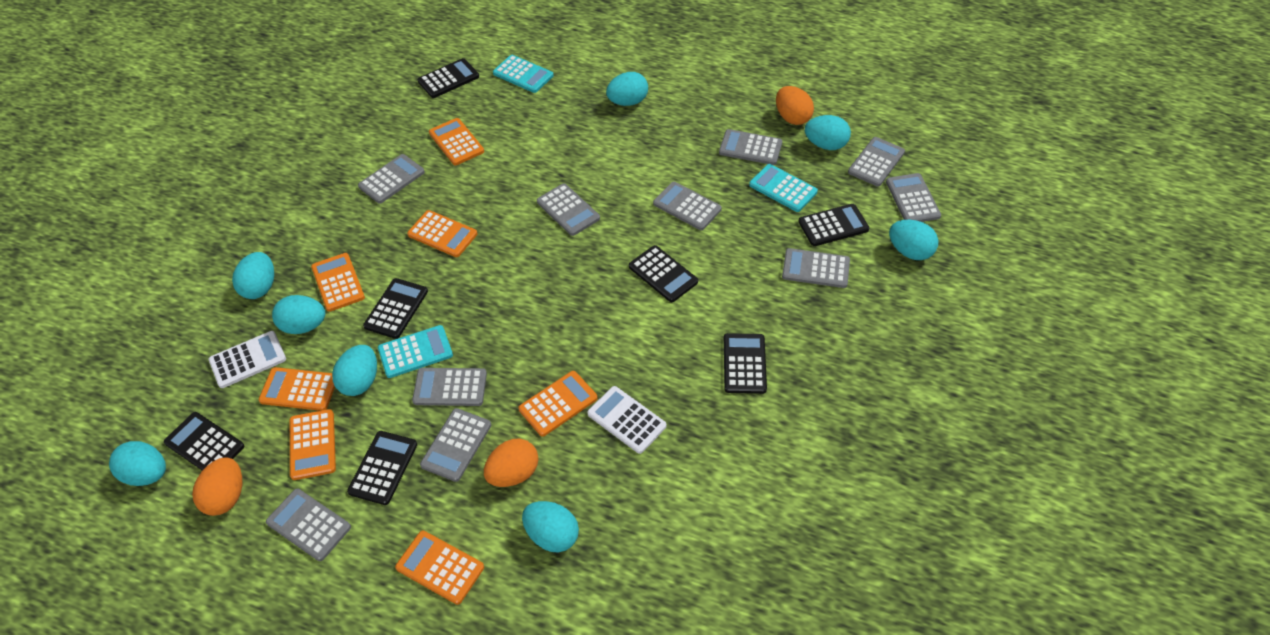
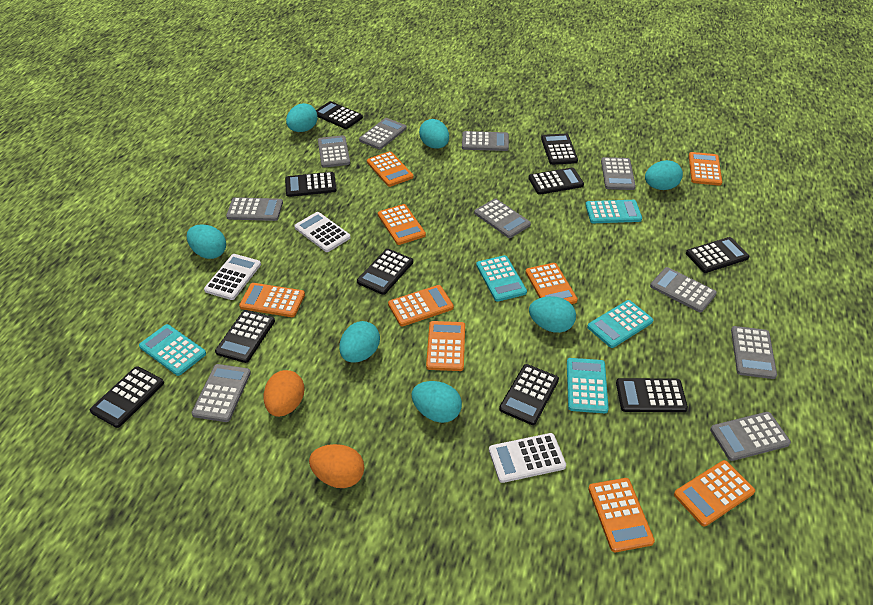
black calculator: 7 -> 10
orange calculator: 7 -> 9
orange egg: 3 -> 2
turquoise calculator: 3 -> 5
turquoise egg: 8 -> 7
white calculator: 2 -> 3

